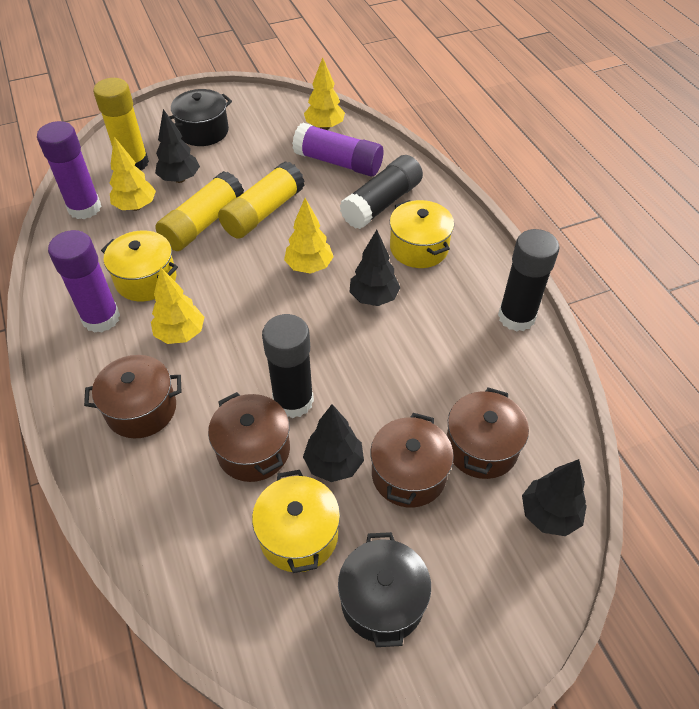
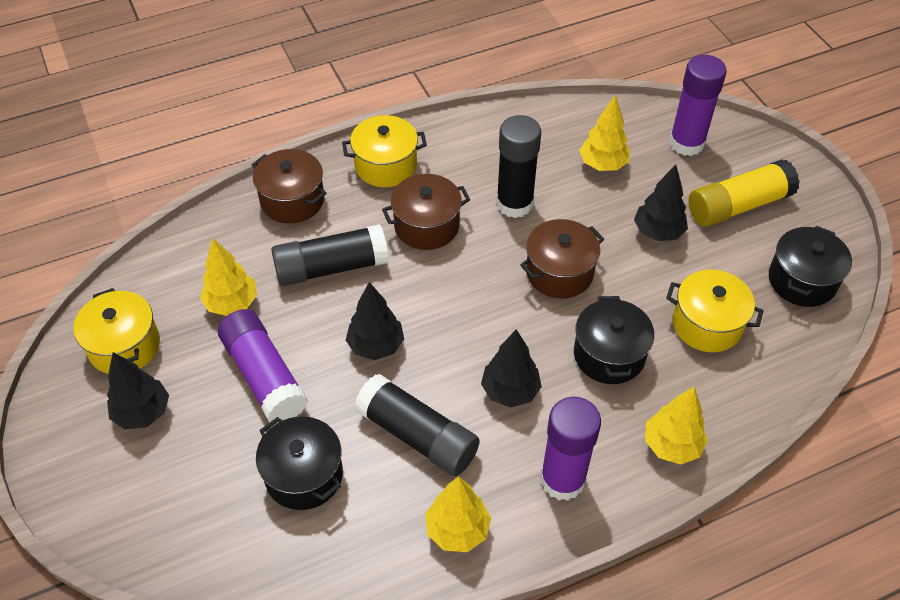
black pot: 2 -> 3
brown pot: 4 -> 3
yellow glue stick: 3 -> 1

